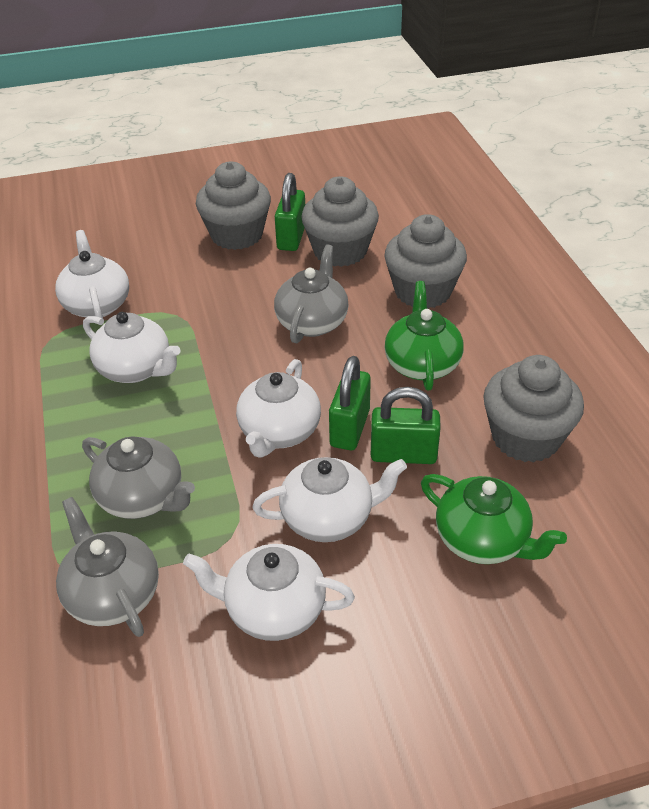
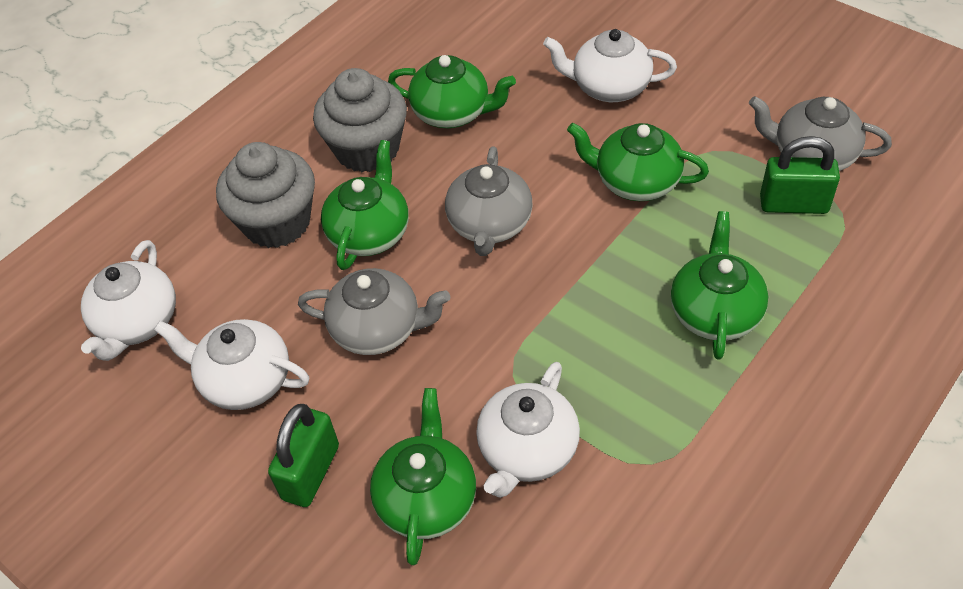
green padlock: 3 -> 2
green teapot: 2 -> 5
grey cupcake: 4 -> 2
white teapot: 5 -> 4

